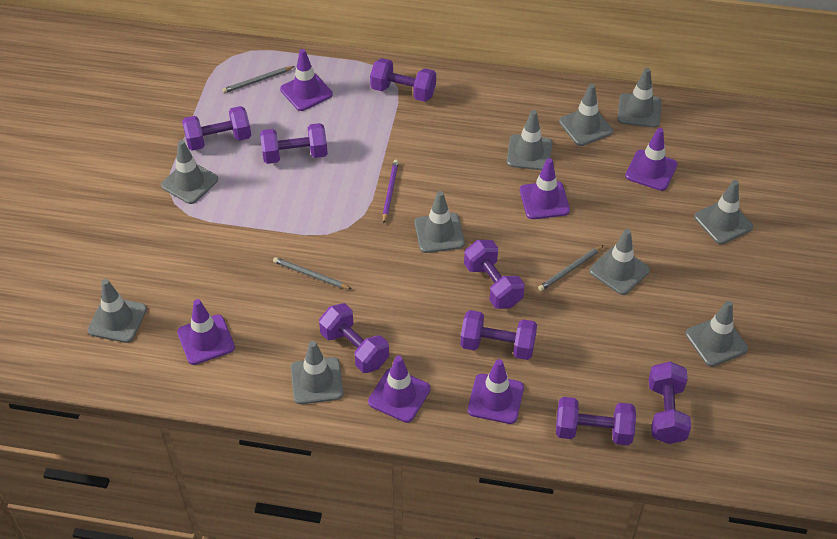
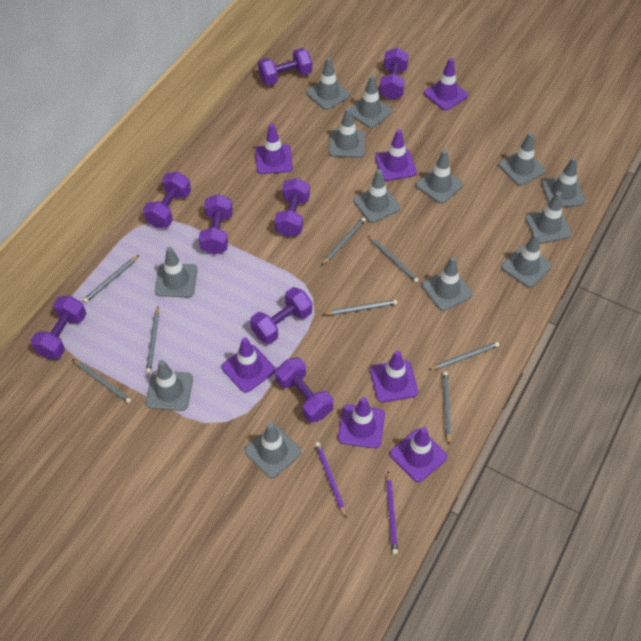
grey pencil: 3 -> 8
grey traffic cone: 10 -> 13
purple pencil: 1 -> 2
purple traffic cone: 6 -> 7

